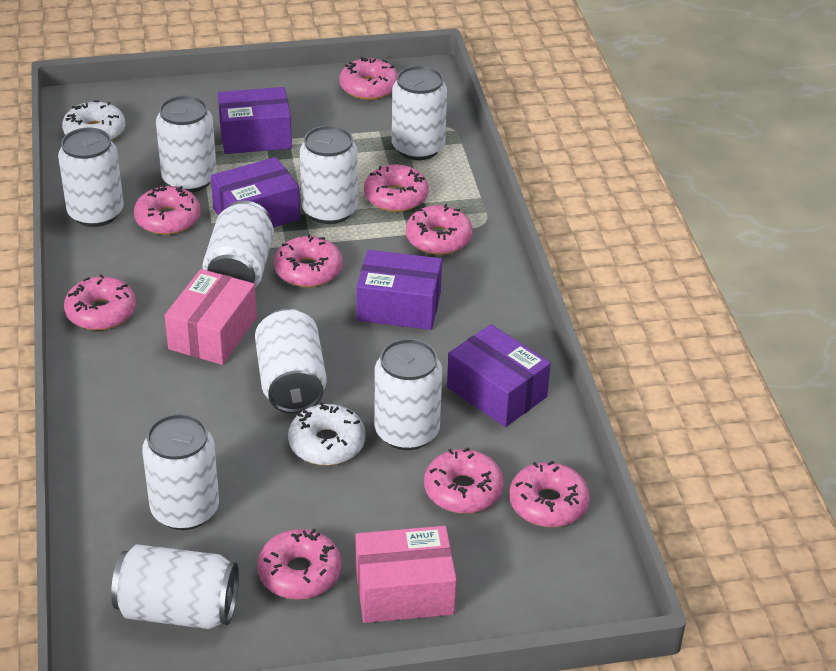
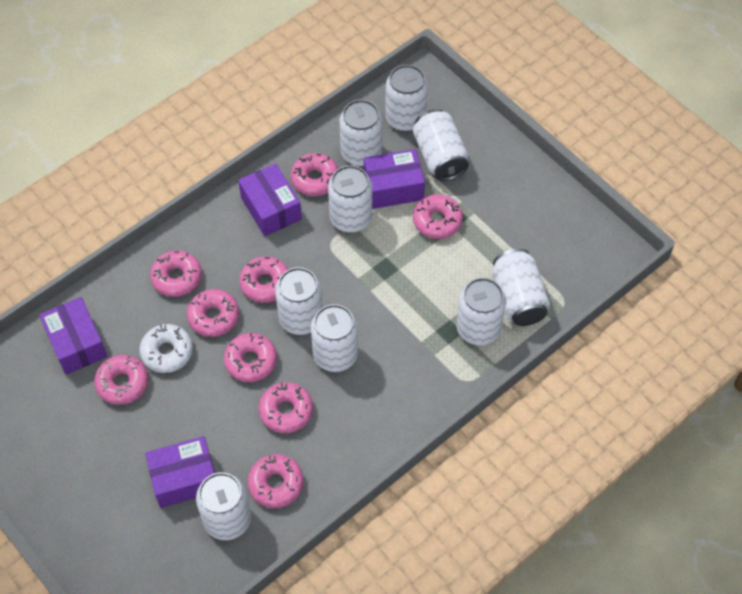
pink box: 2 -> 0
white donut: 2 -> 1

